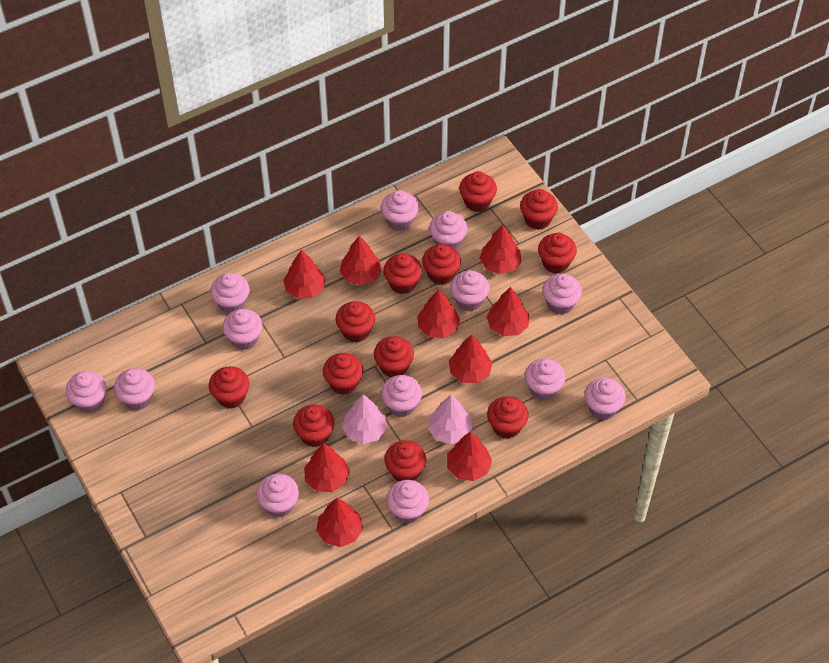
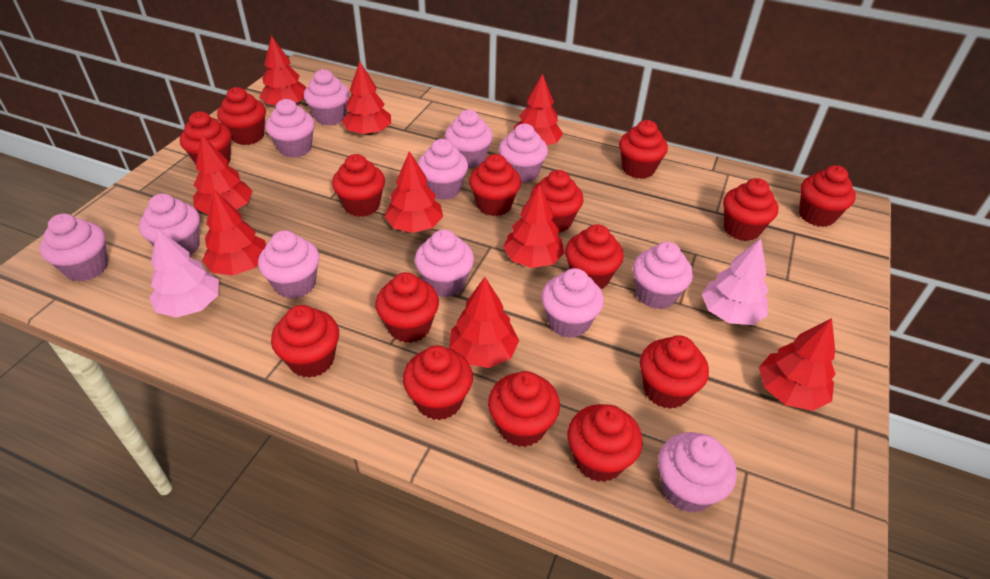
pink cupcake: 13 -> 12
red cupcake: 12 -> 15

